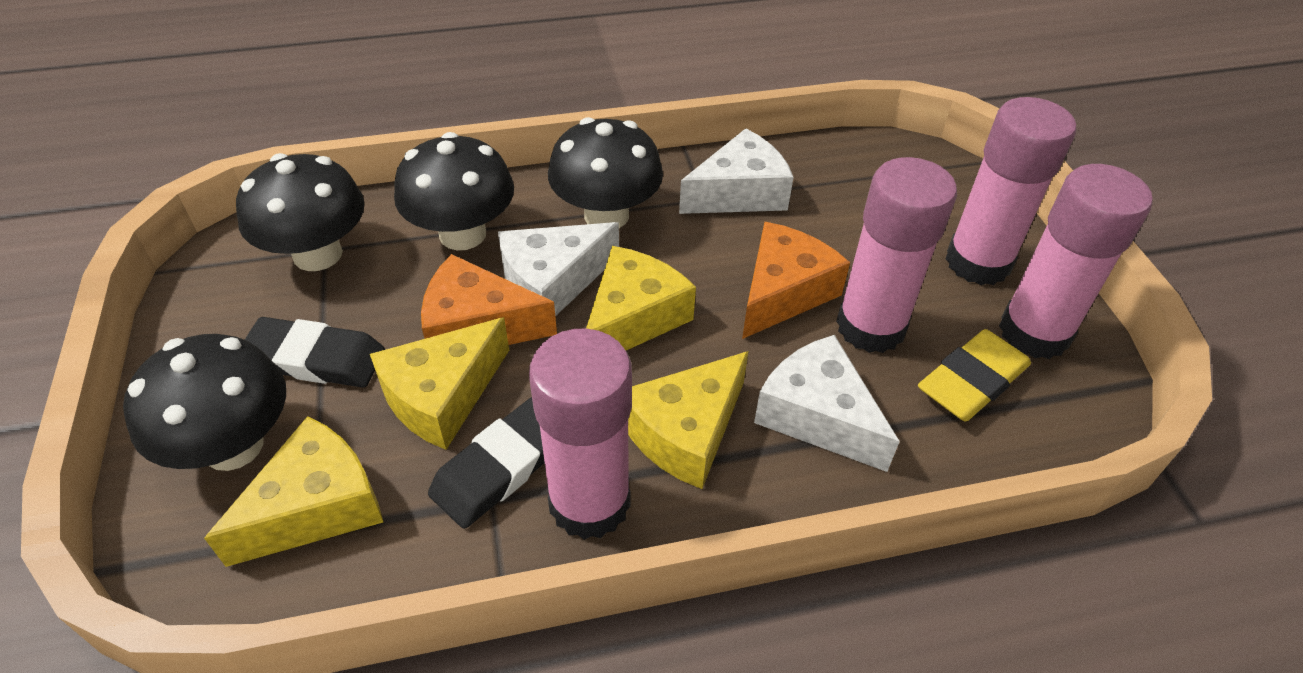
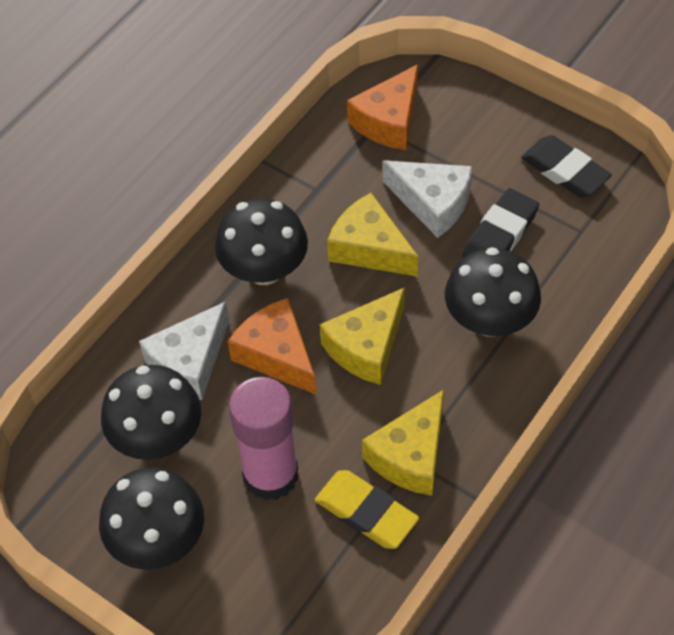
pink glue stick: 4 -> 1
white cheese: 3 -> 2
yellow cheese: 4 -> 3

